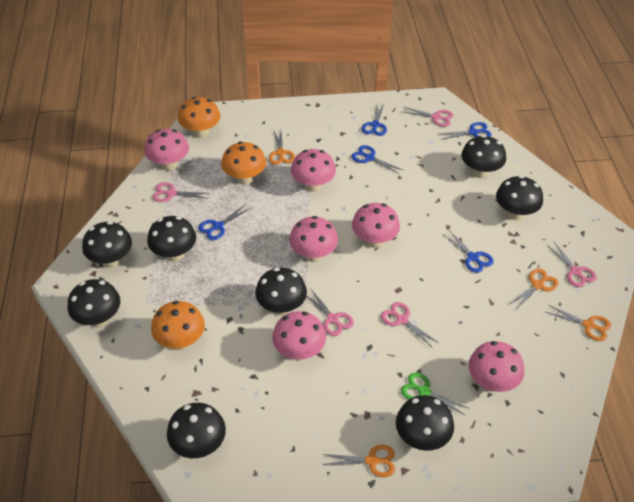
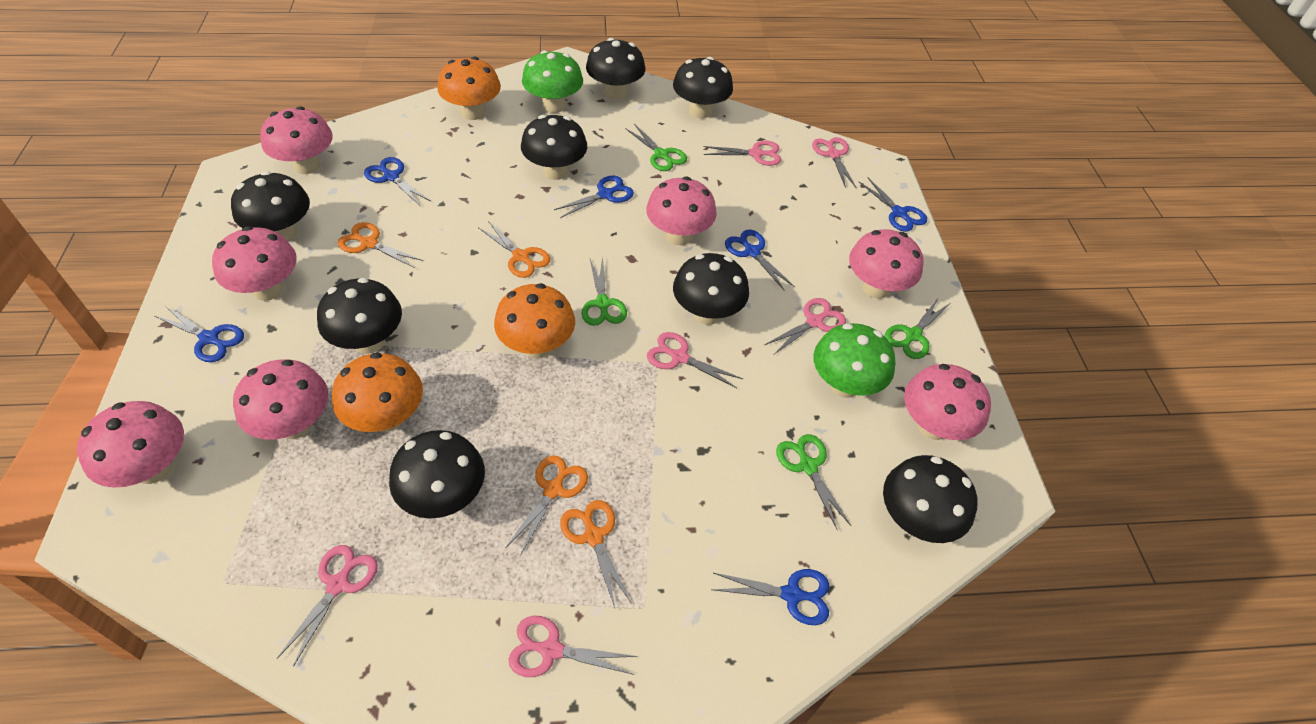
blue scissors: 5 -> 6
green mushroom: 0 -> 2
green scissors: 1 -> 4
pink mushroom: 6 -> 7
pink scissors: 5 -> 6

